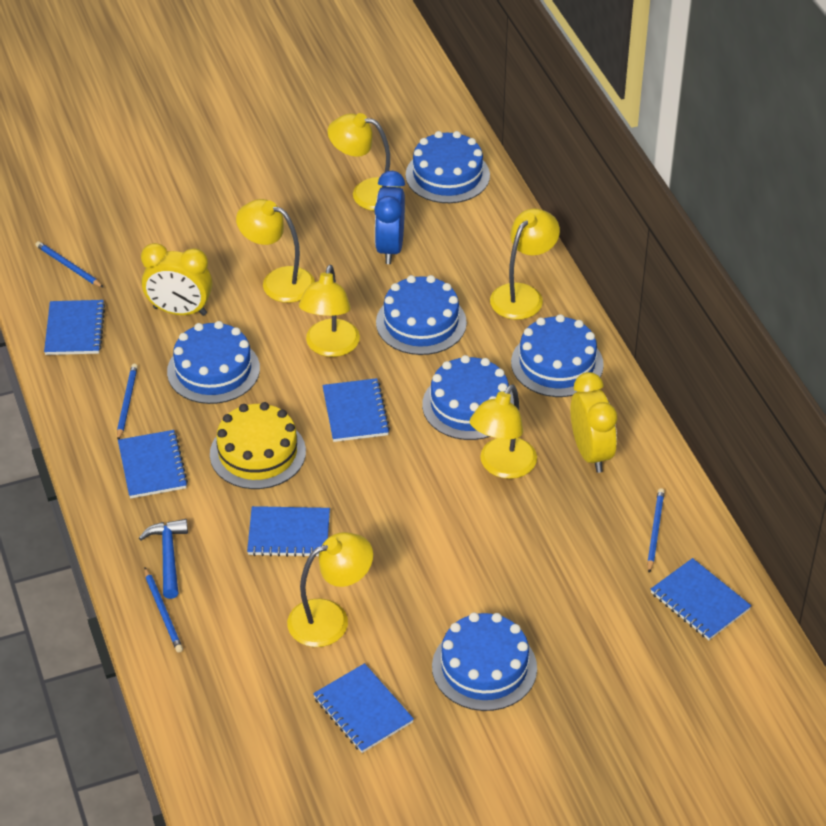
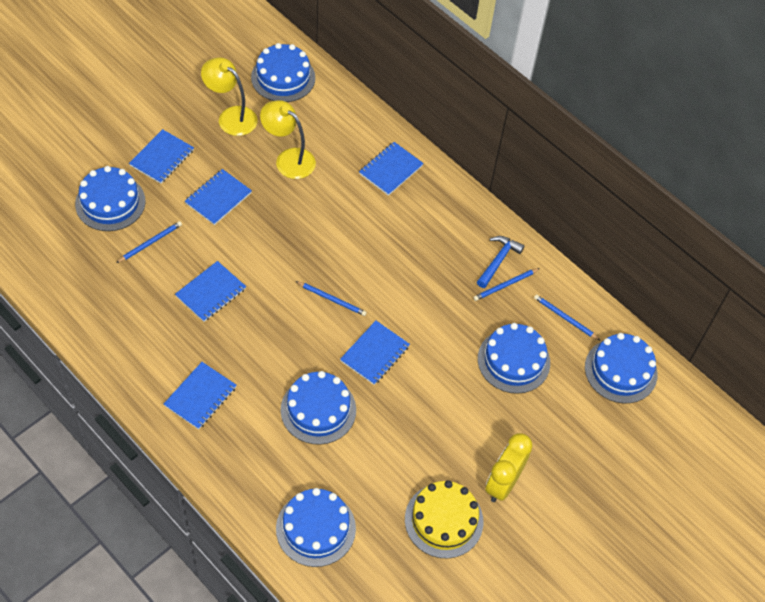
blue clock: 1 -> 0
yellow clock: 2 -> 1
yellow lamp: 6 -> 2

